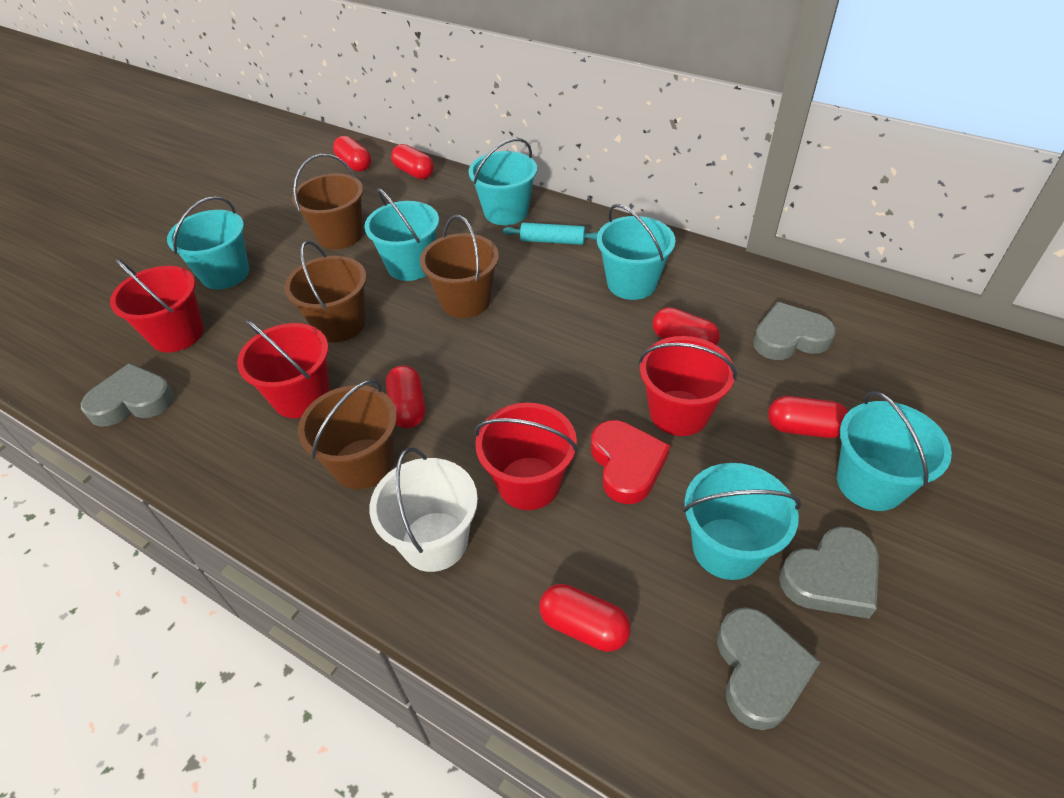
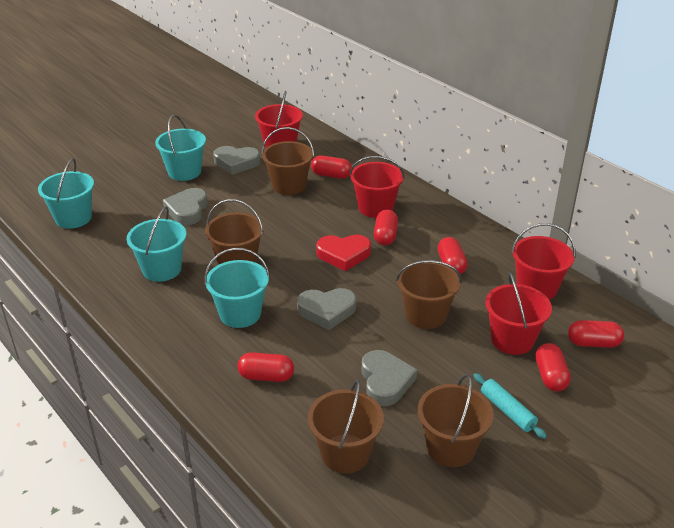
brown bucket: 4 -> 5
turquoise bucket: 6 -> 4
white bucket: 1 -> 0

